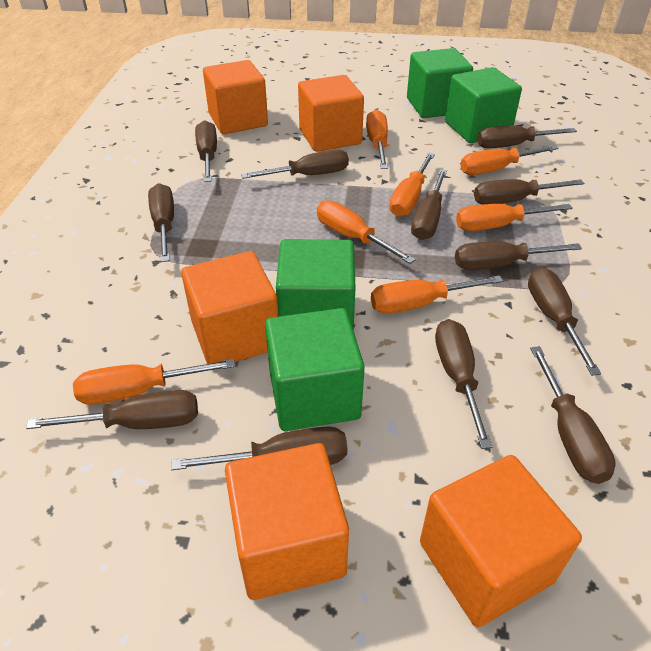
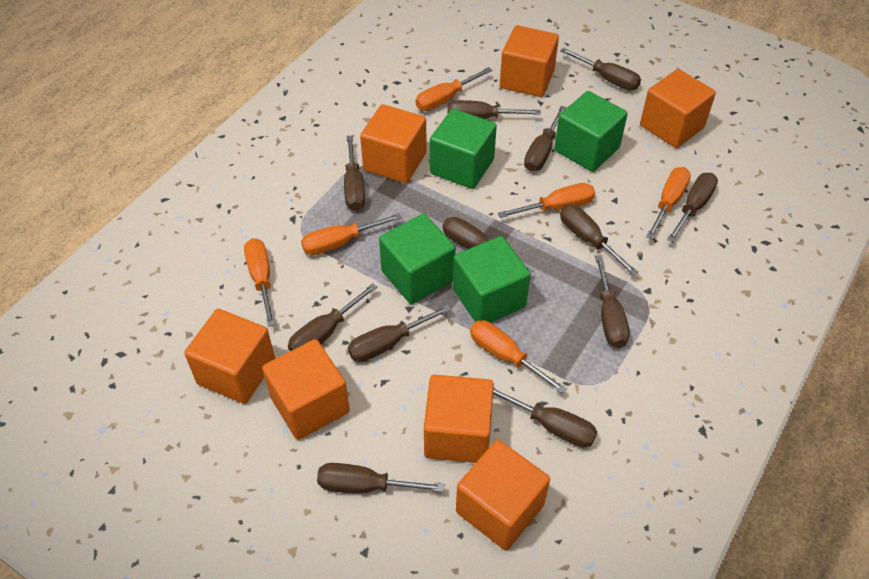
orange cube: 5 -> 7
orange screwdriver: 7 -> 6

